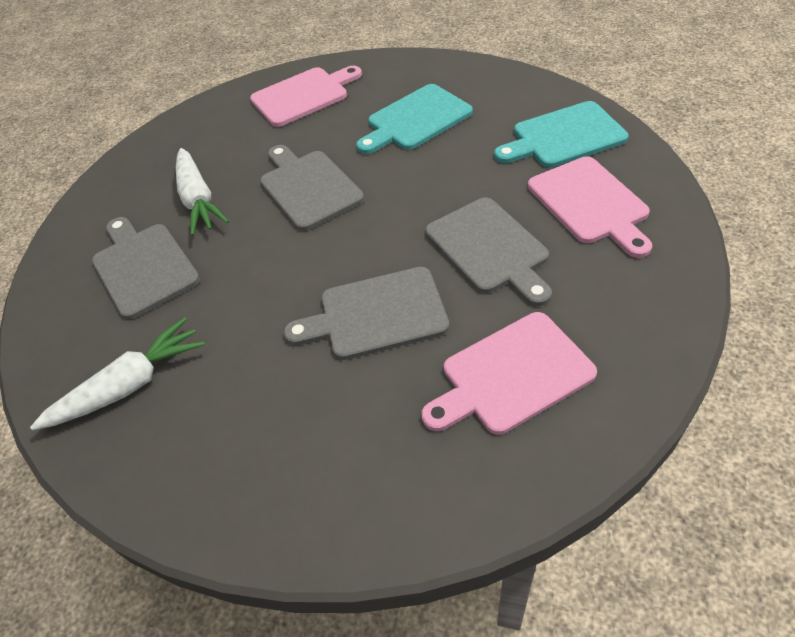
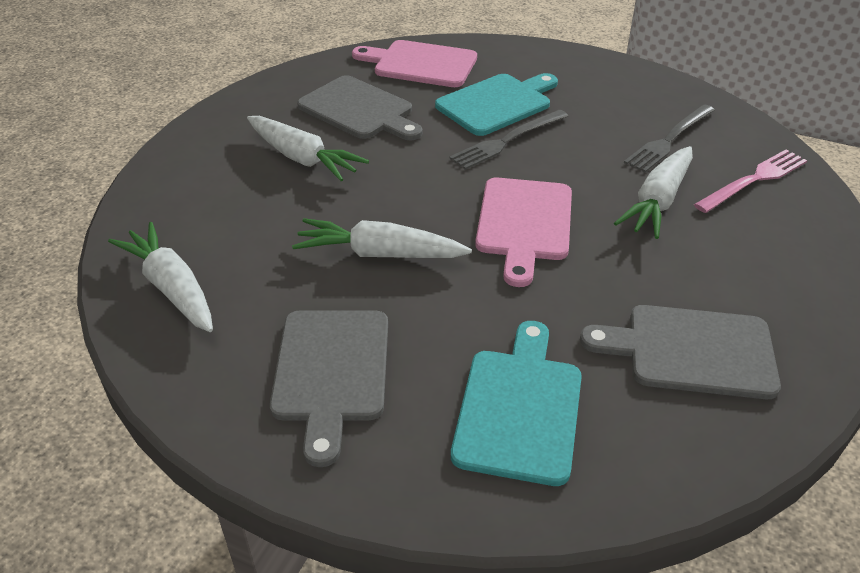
grey cutting board: 4 -> 3
grey fork: 0 -> 2
pink cutting board: 3 -> 2
pink fork: 0 -> 1
white carrot: 2 -> 4

